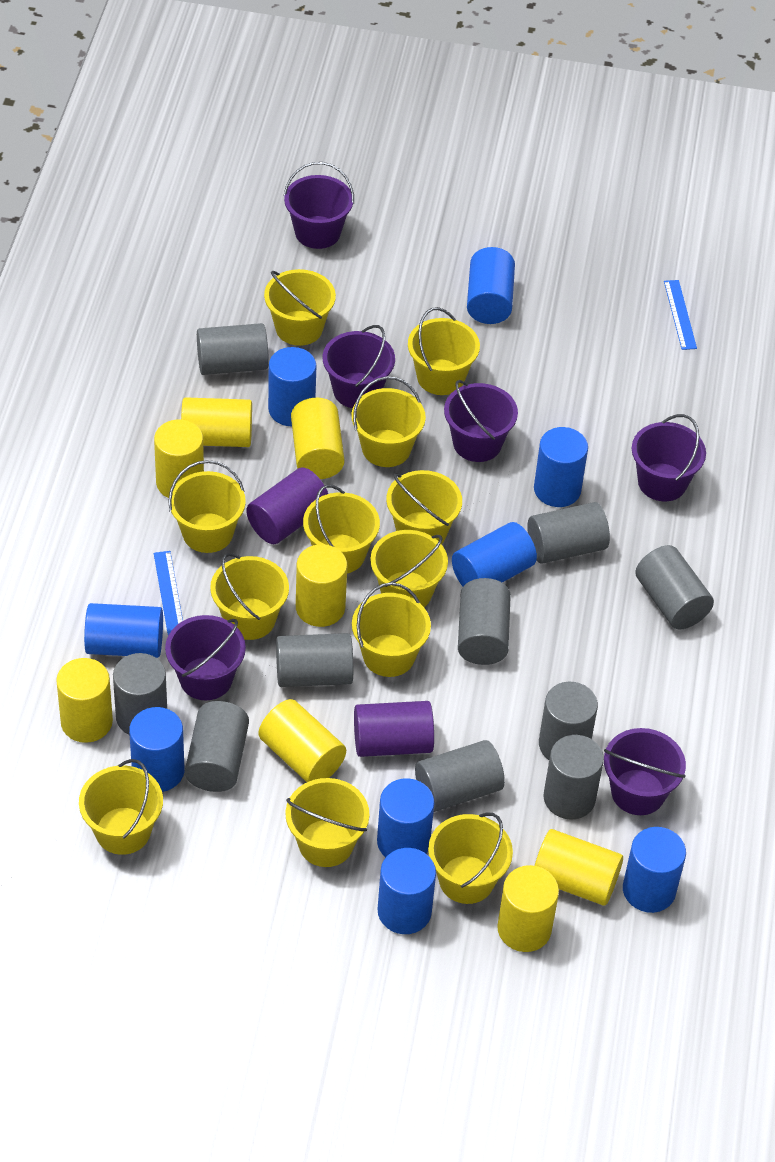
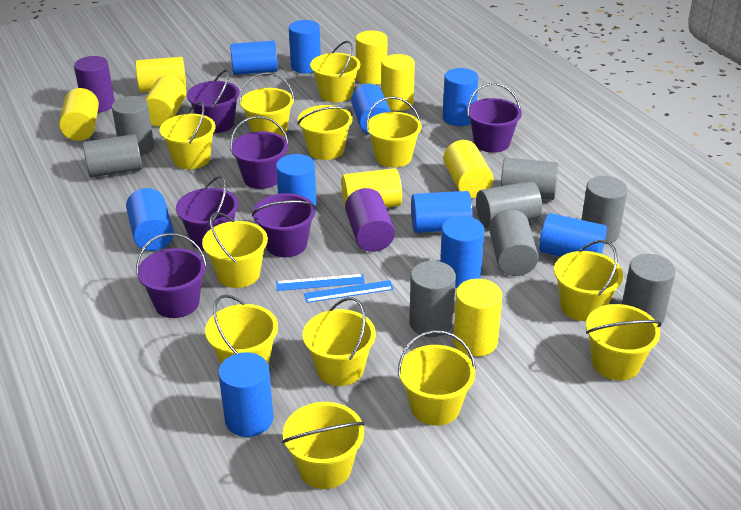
blue cylinder: 9 -> 10
grey cylinder: 10 -> 8

